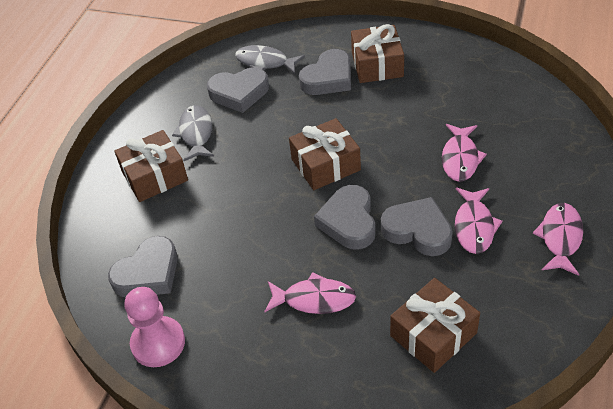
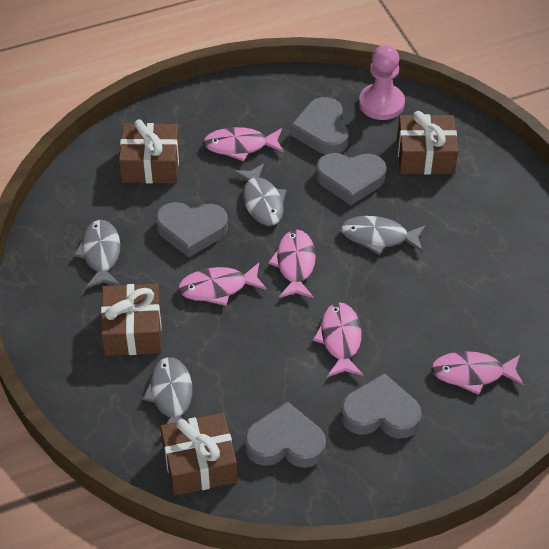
grey fish: 2 -> 4
pink fish: 4 -> 5

